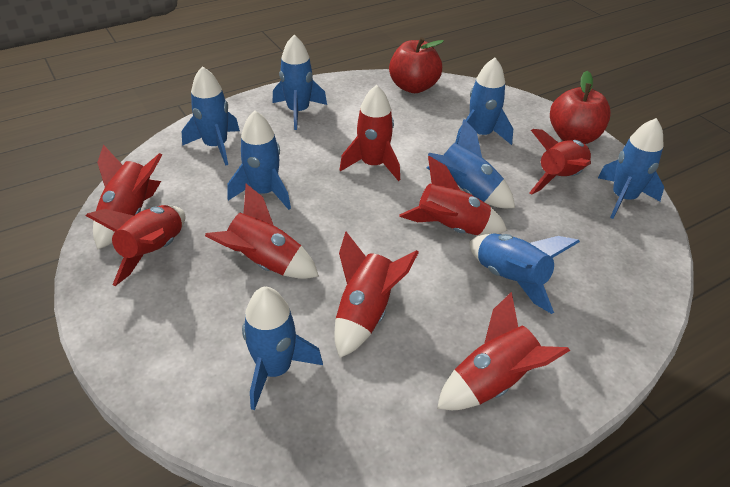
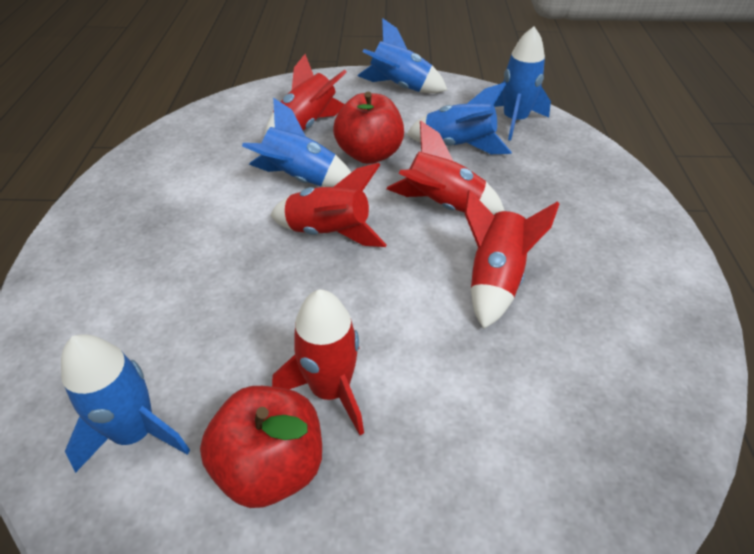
blue rocket: 8 -> 5
red rocket: 8 -> 5

